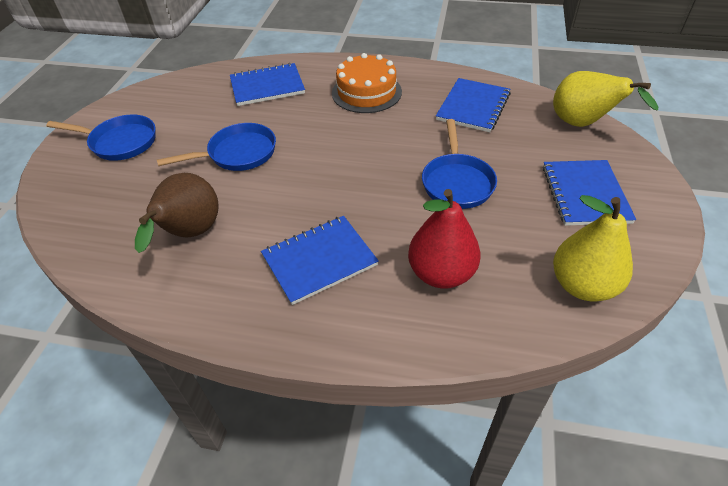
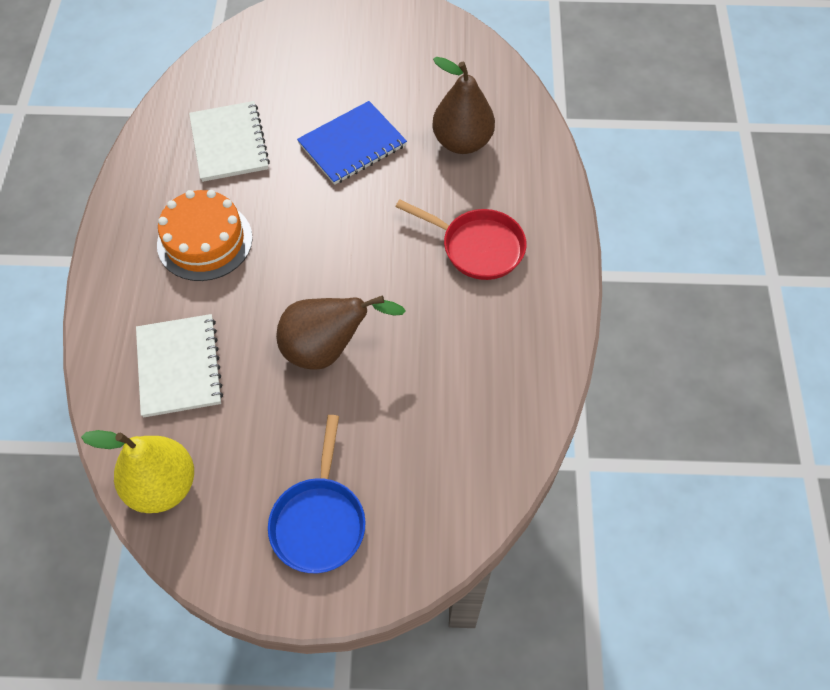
blue notebook: 4 -> 1
blue pan: 3 -> 1
brown pear: 1 -> 2
red pan: 0 -> 1
red pear: 1 -> 0
white notebook: 0 -> 2
yellow pear: 2 -> 1

